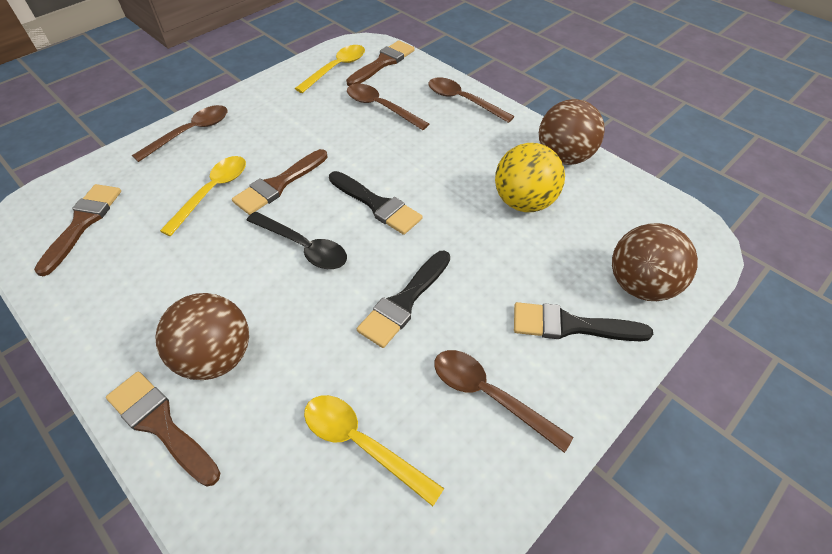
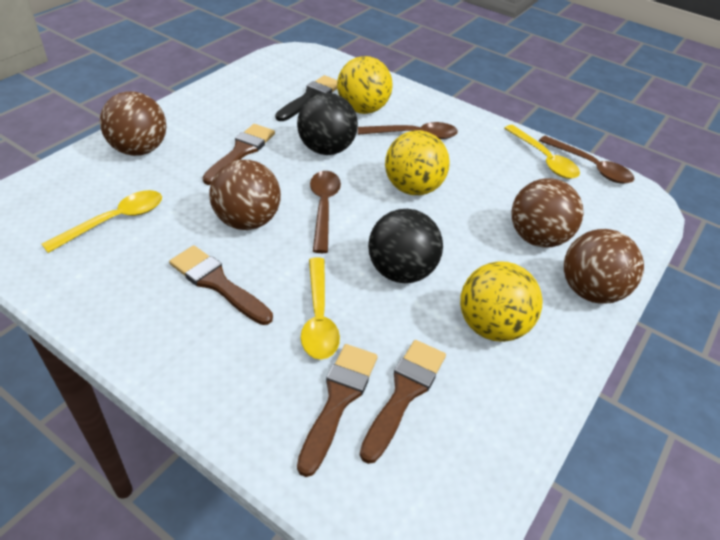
black ball: 0 -> 2
black brush: 3 -> 1
black spoon: 1 -> 0
brown ball: 3 -> 4
brown spoon: 4 -> 3
yellow ball: 1 -> 3

